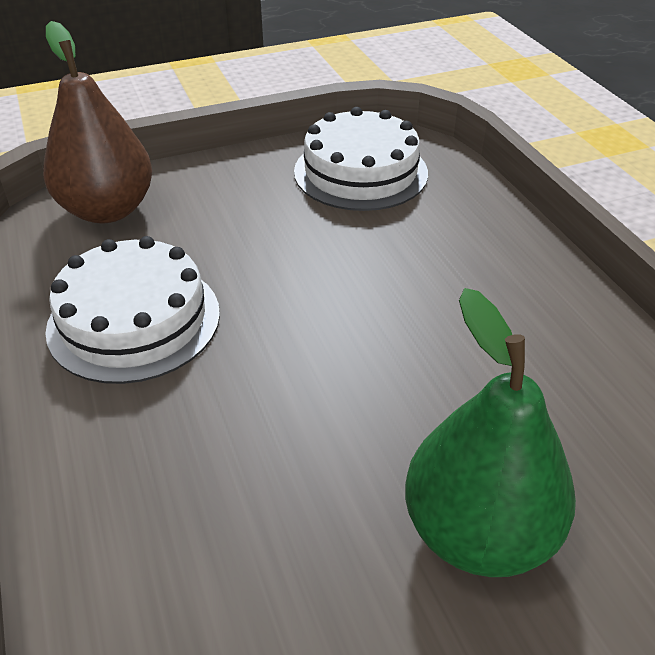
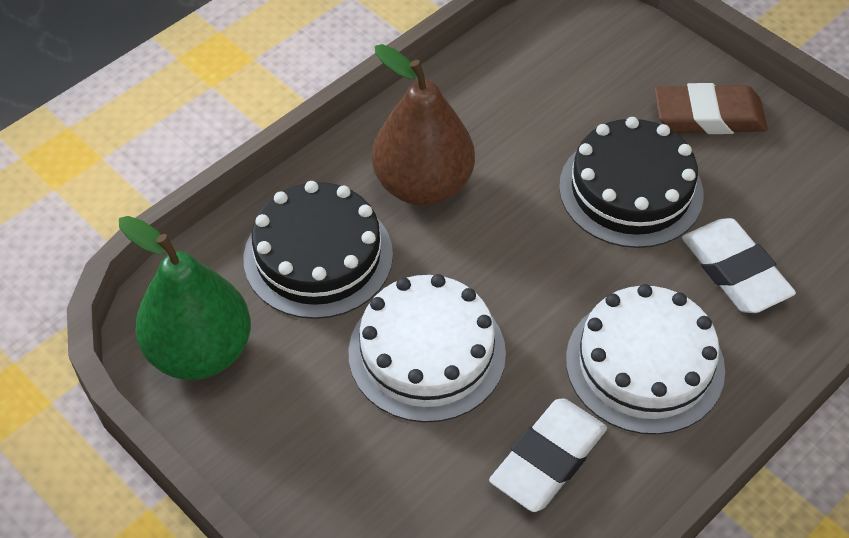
black cake: 0 -> 2
brown eraser: 0 -> 1
white eraser: 0 -> 2

